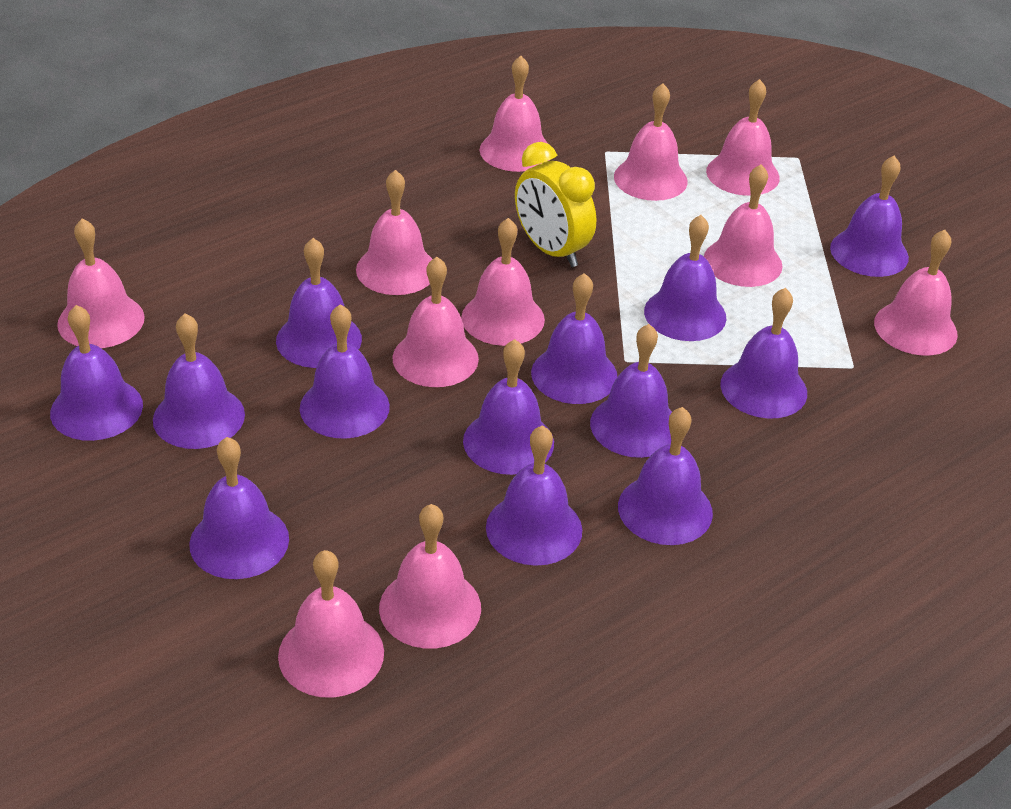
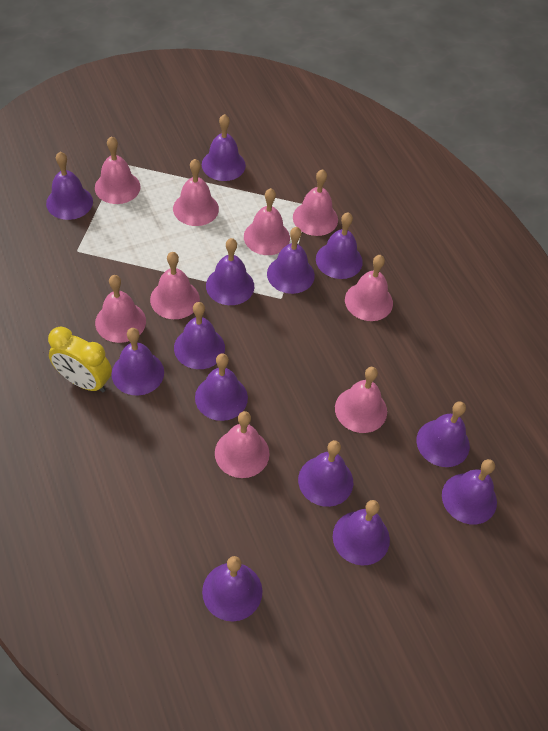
pink bell: 11 -> 9

